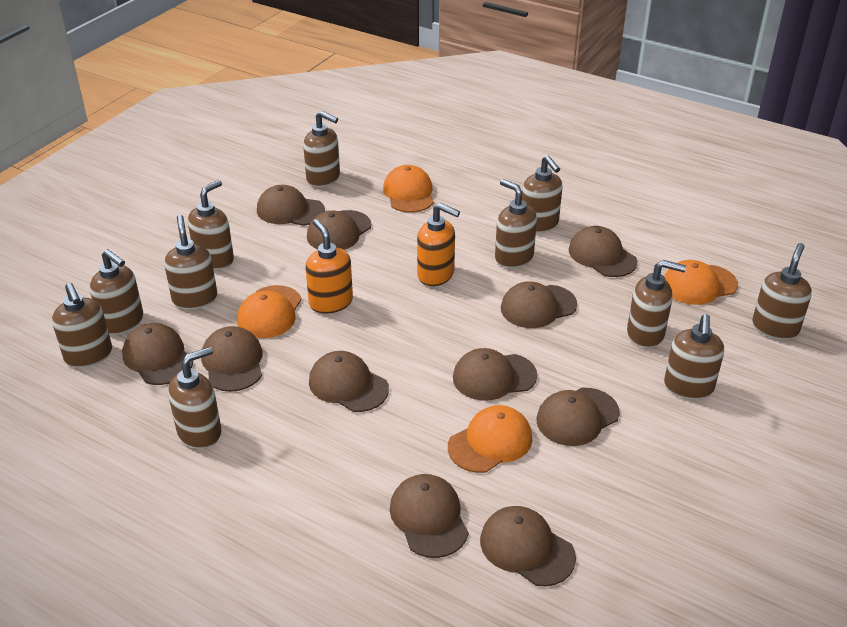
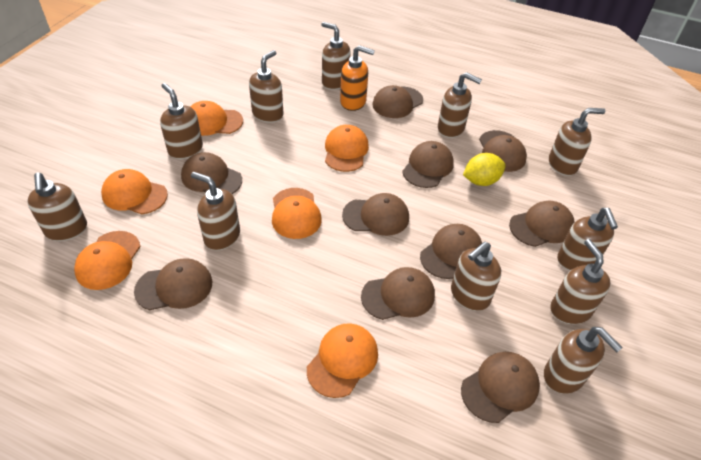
brown cap: 11 -> 10
orange cap: 4 -> 6
orange soap dispenser: 2 -> 1
yellow lemon: 0 -> 1

